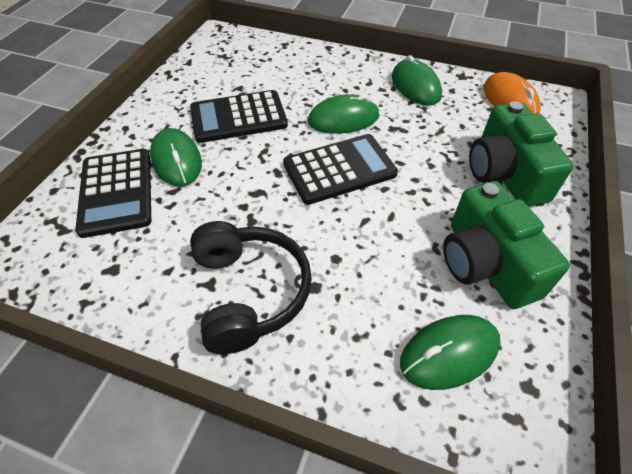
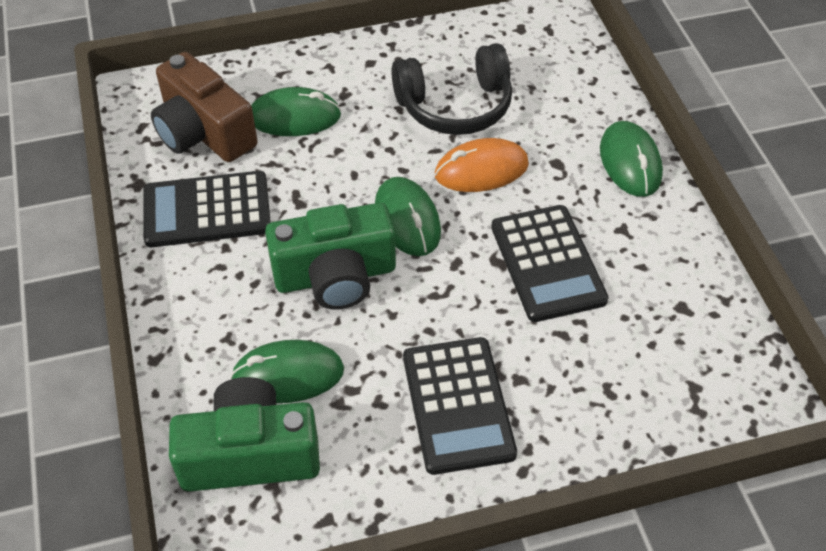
brown camera: 0 -> 1

